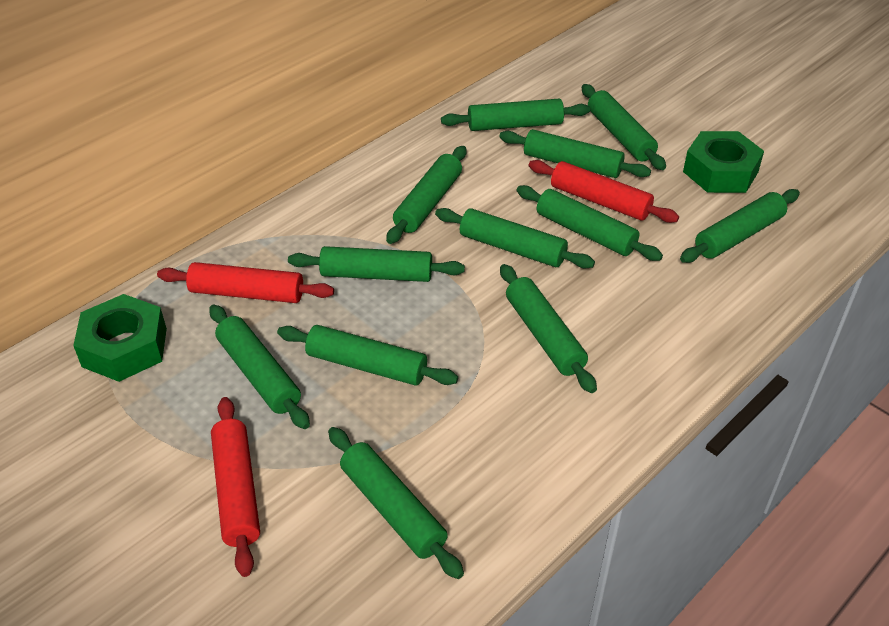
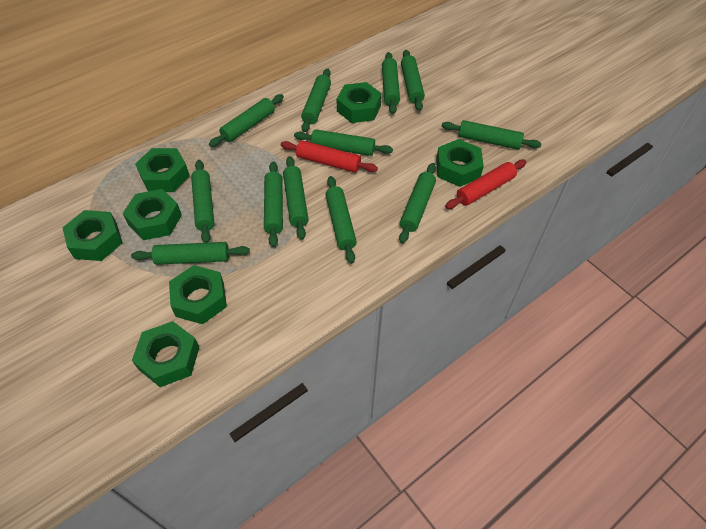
green nut: 2 -> 7
red rolling pin: 3 -> 2

